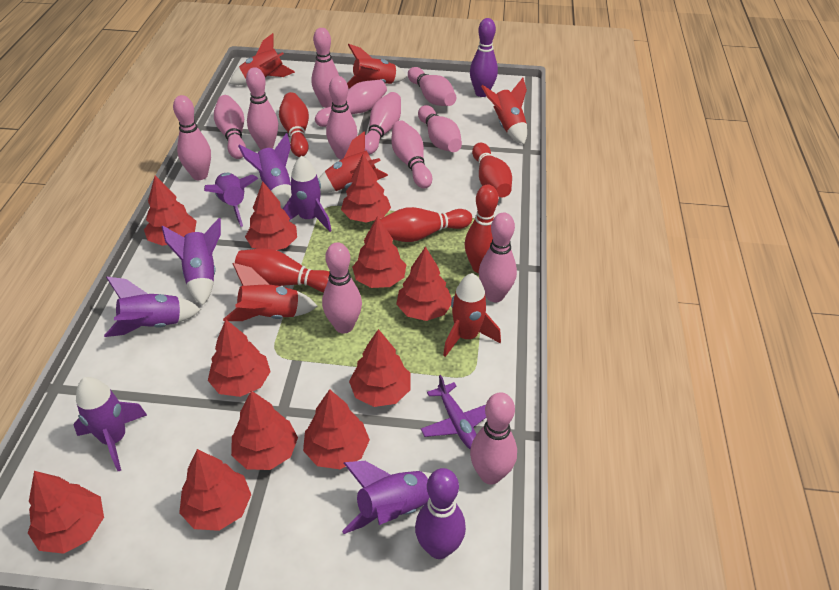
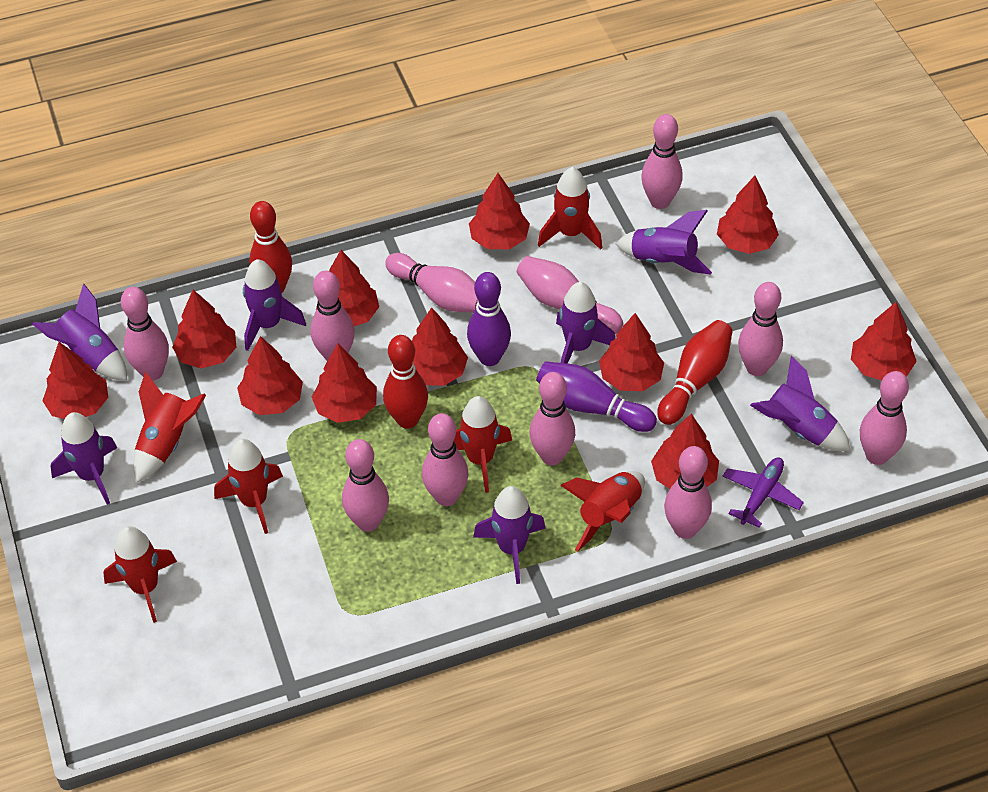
pink bowling pin: 13 -> 11
red bowling pin: 5 -> 3

